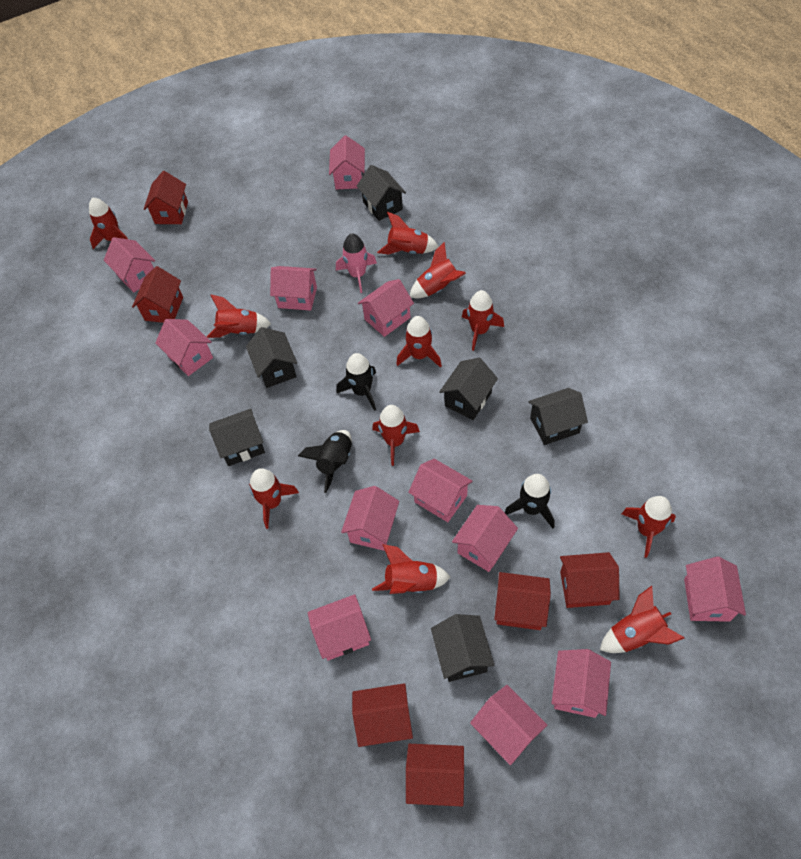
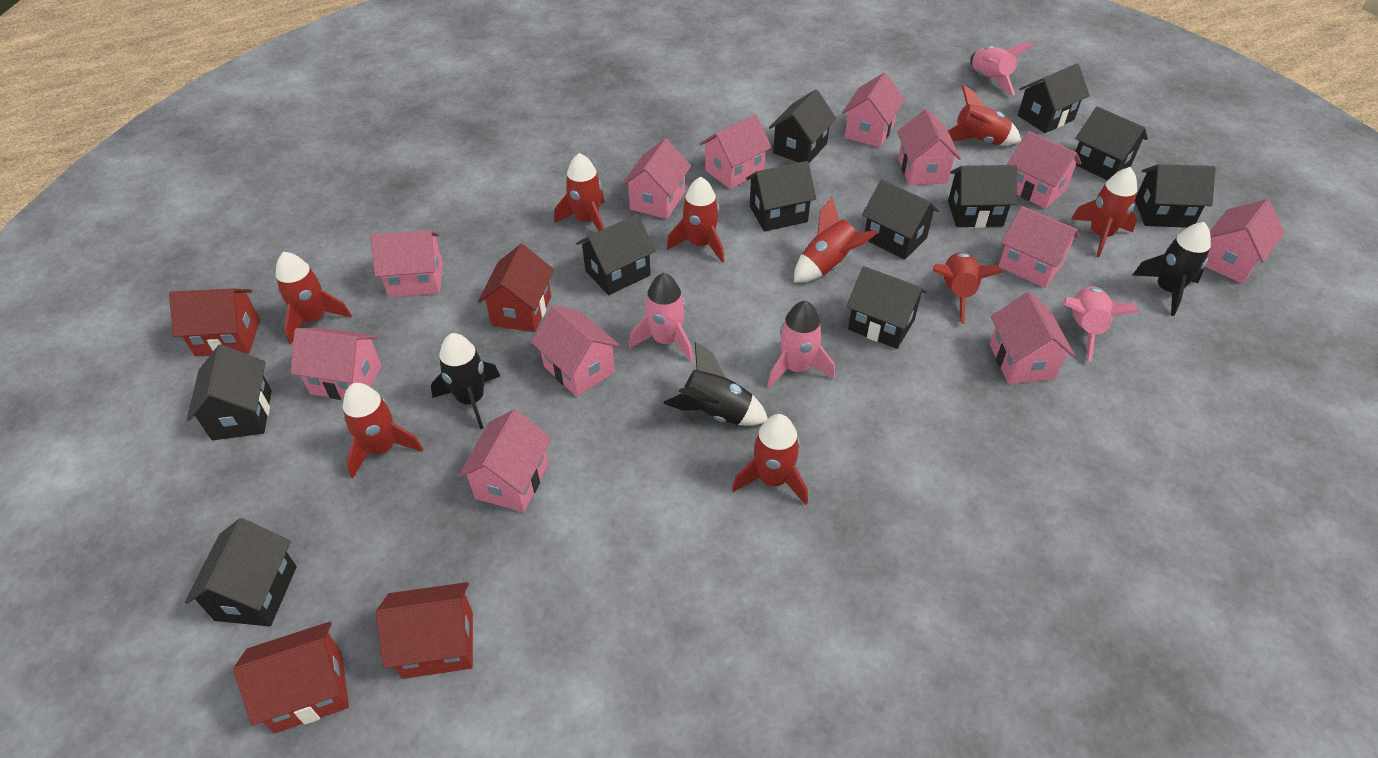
black house: 6 -> 11
pink rocket: 1 -> 4
red house: 6 -> 4
red rocket: 11 -> 9

